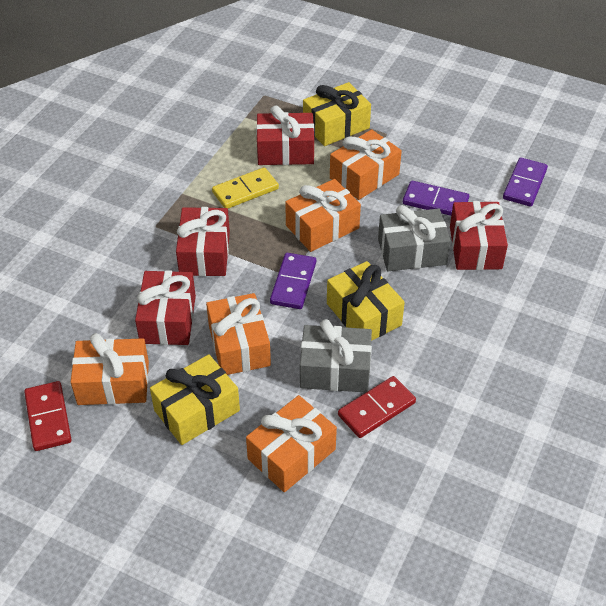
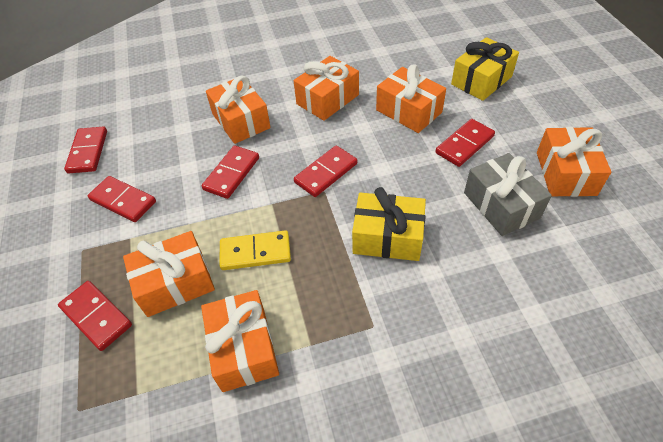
grey gift: 2 -> 1
orange gift: 5 -> 6
purple domino: 3 -> 0
red domino: 2 -> 6
red gift: 4 -> 0
yellow gift: 3 -> 2

